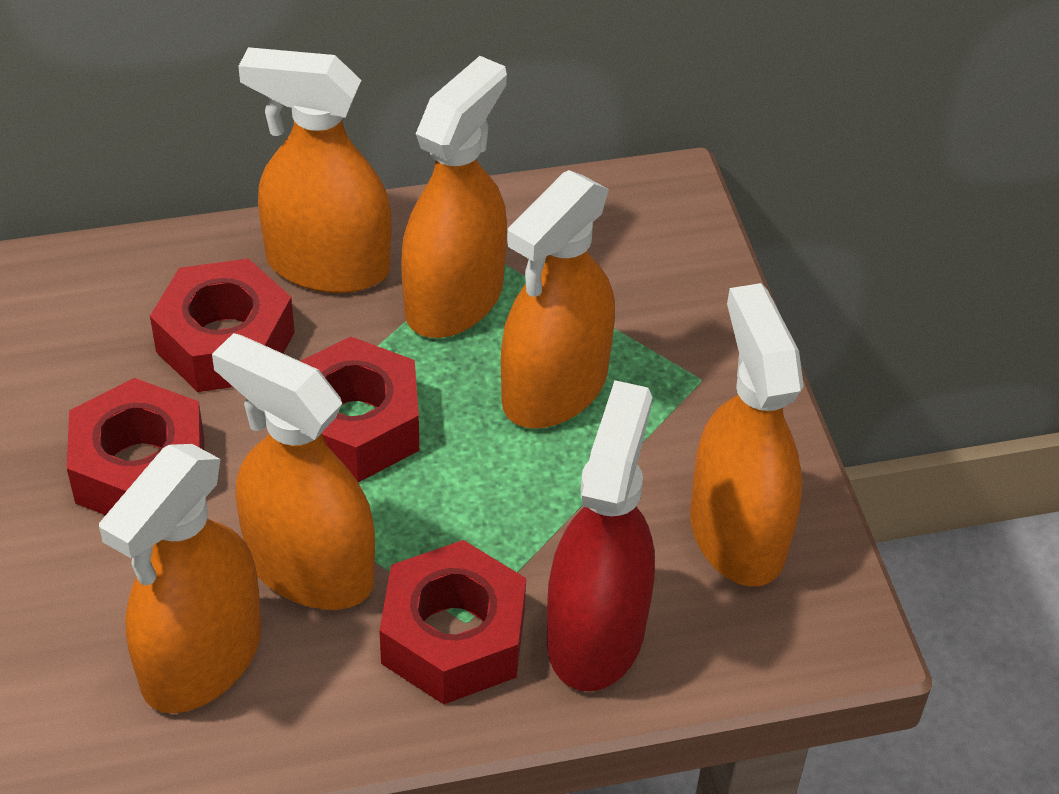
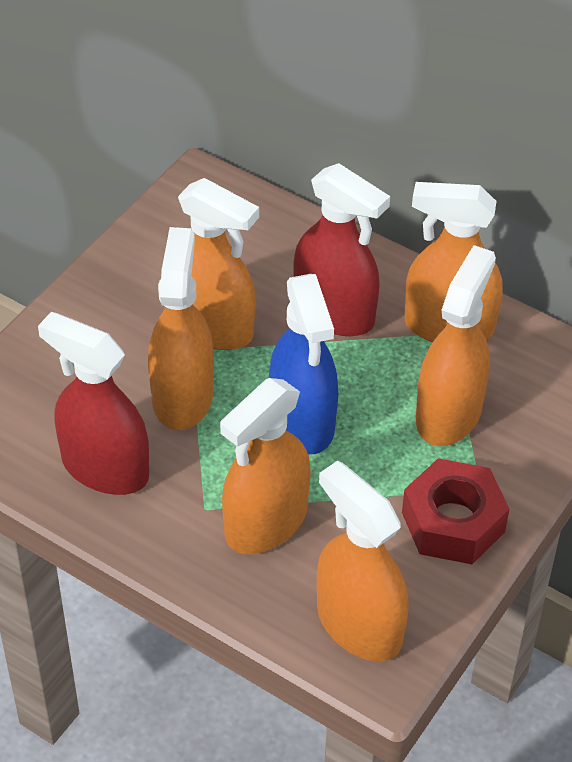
blue spray bottle: 0 -> 1
red nut: 4 -> 1
red spray bottle: 1 -> 2

